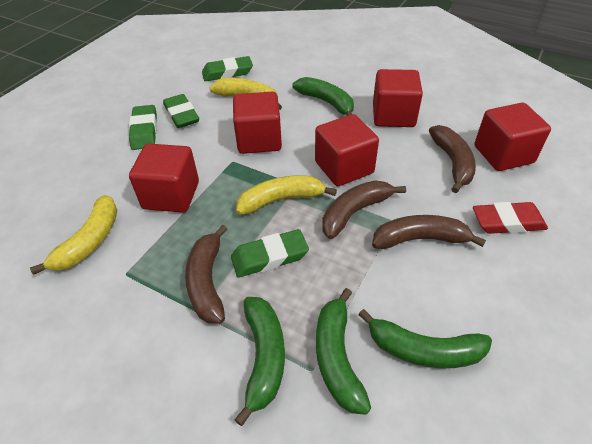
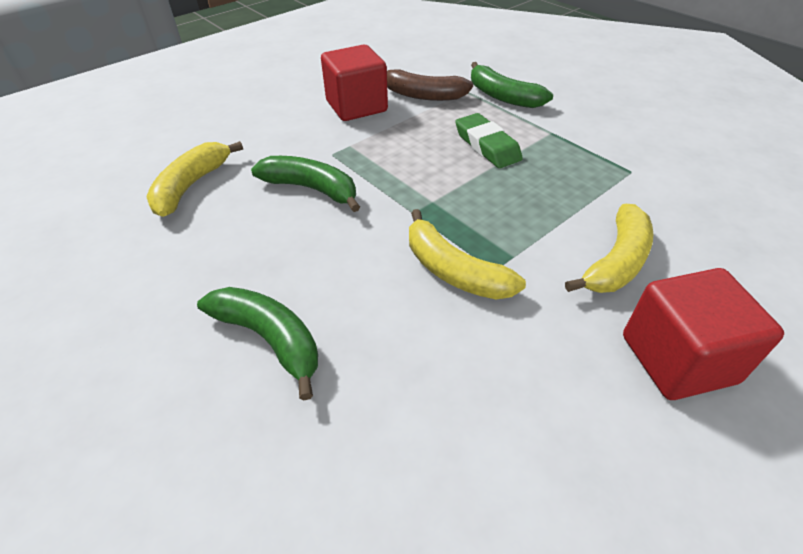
brown banana: 4 -> 1
green banana: 4 -> 3
green eraser: 4 -> 1
red cube: 5 -> 2
red eraser: 1 -> 0

